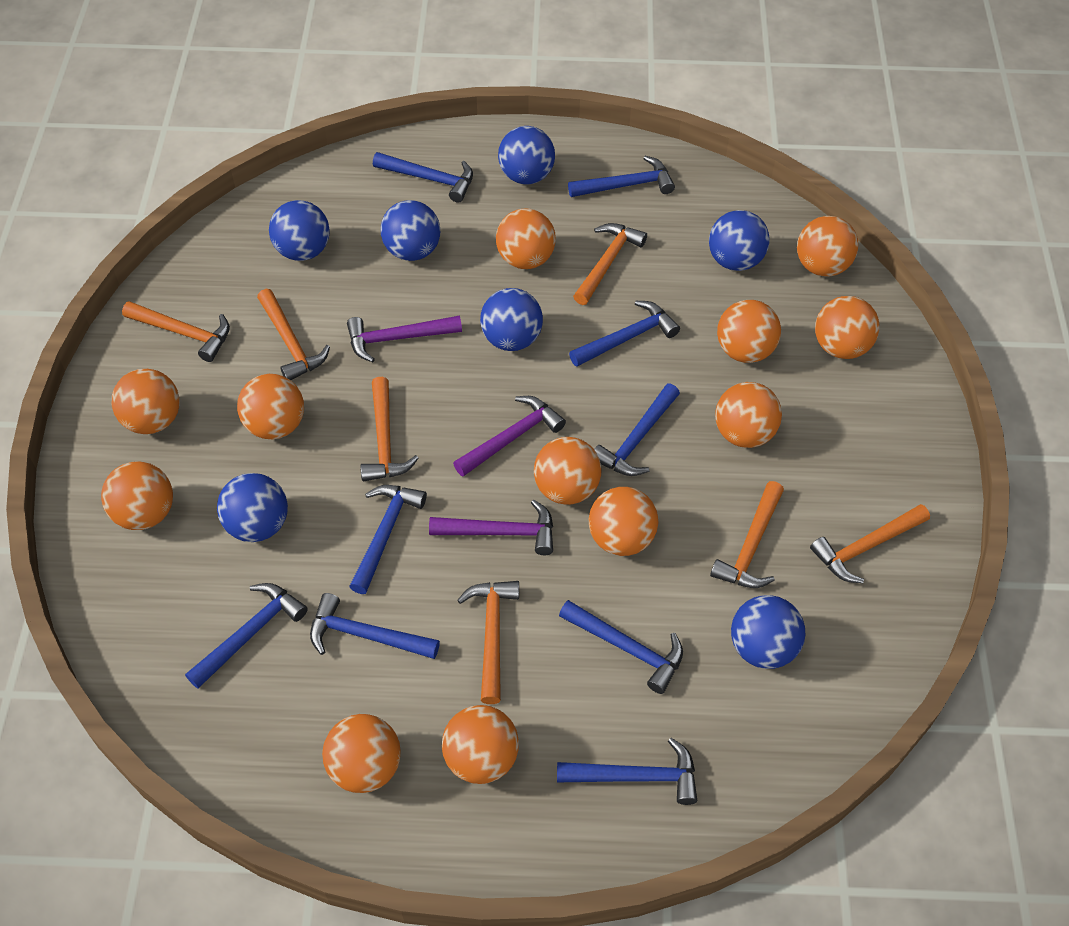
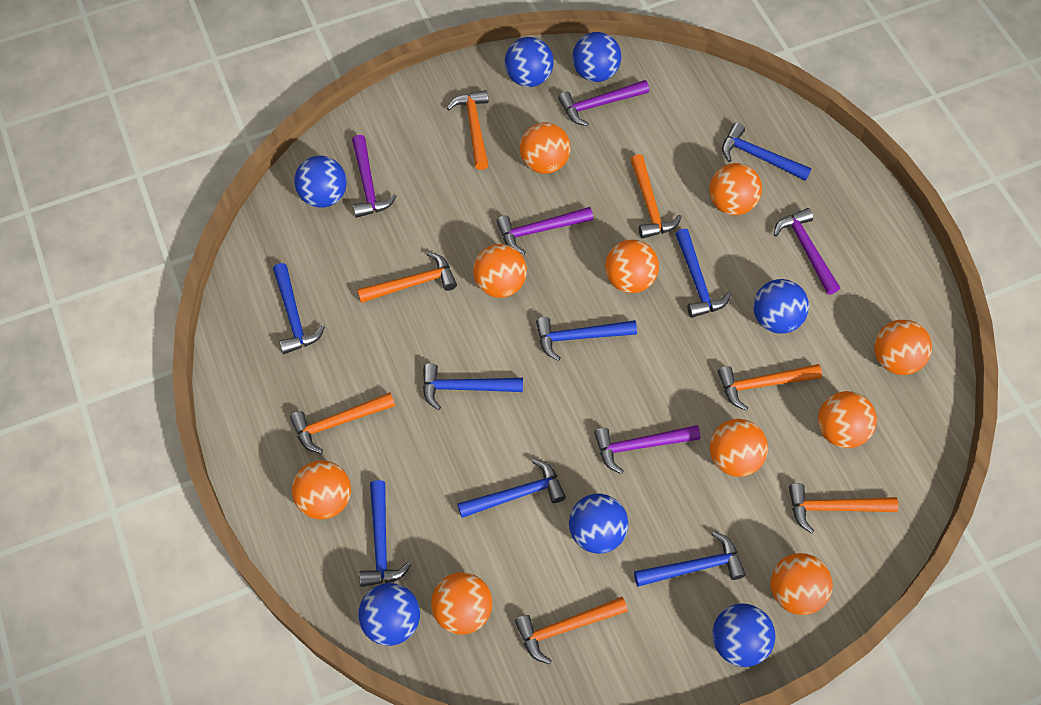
blue hammer: 9 -> 8
orange ball: 12 -> 10
purple hammer: 3 -> 5

